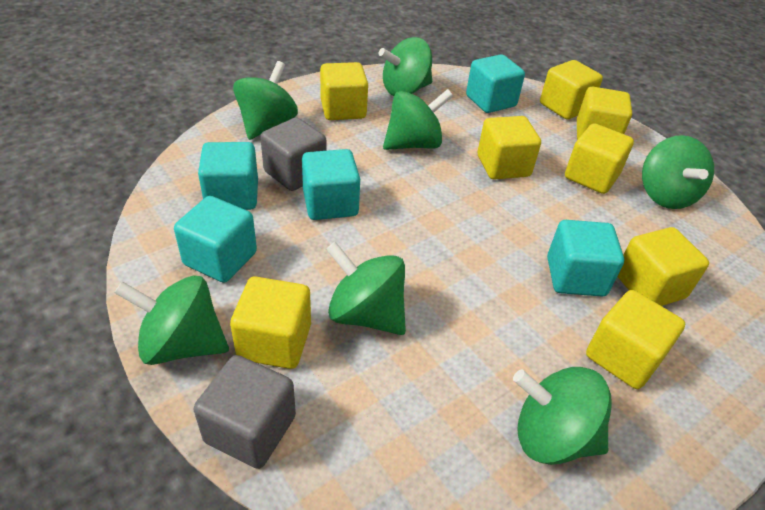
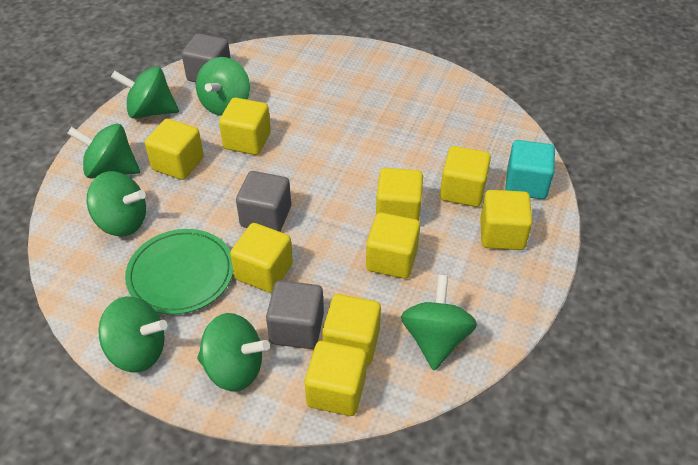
green plate: 0 -> 1
grey cube: 2 -> 3
turquoise cube: 5 -> 1
yellow cube: 8 -> 9

